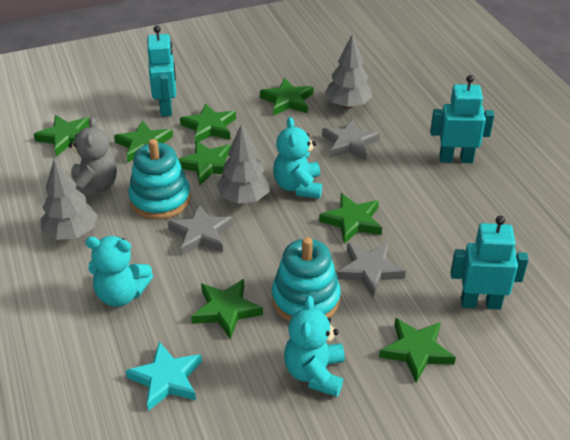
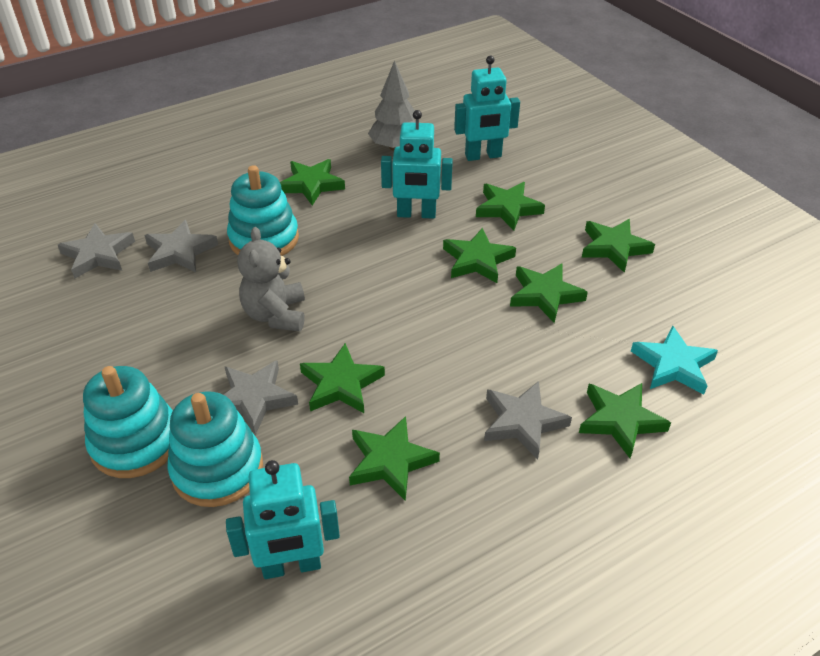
grey star: 3 -> 4
grey tree: 3 -> 1
turquoise stacking toy: 2 -> 3
turquoise teddy bear: 3 -> 0

